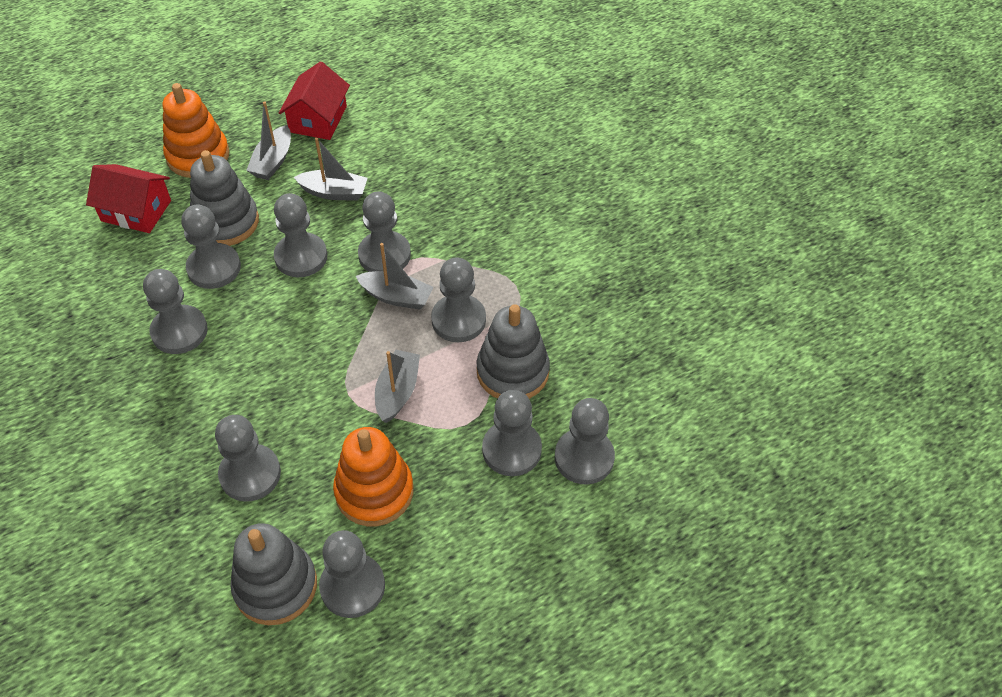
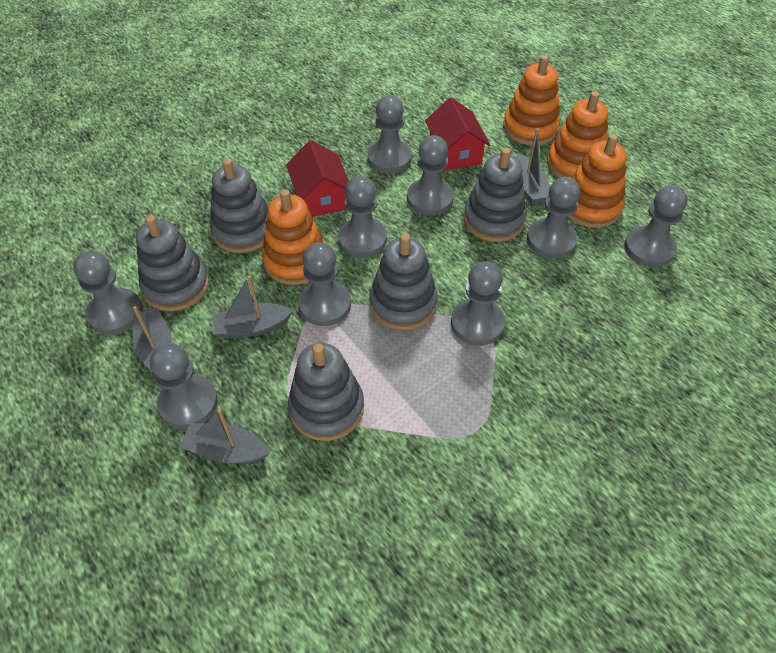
grey stacking toy: 3 -> 5
orange stacking toy: 2 -> 4

